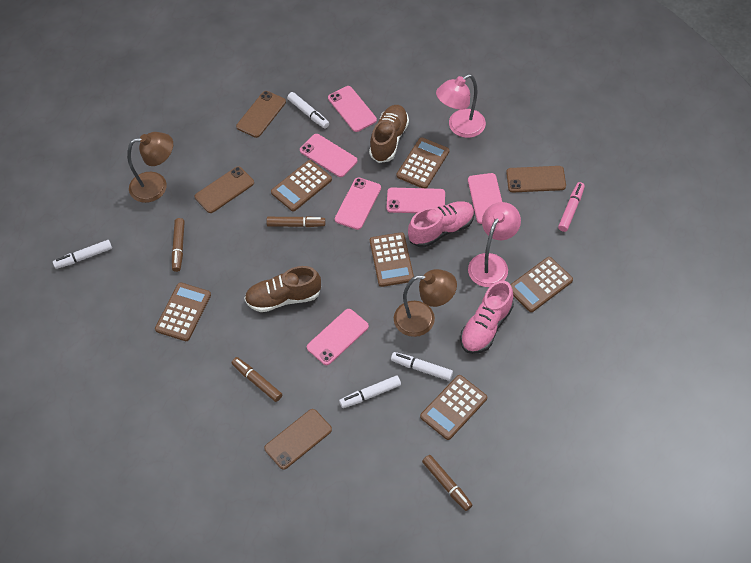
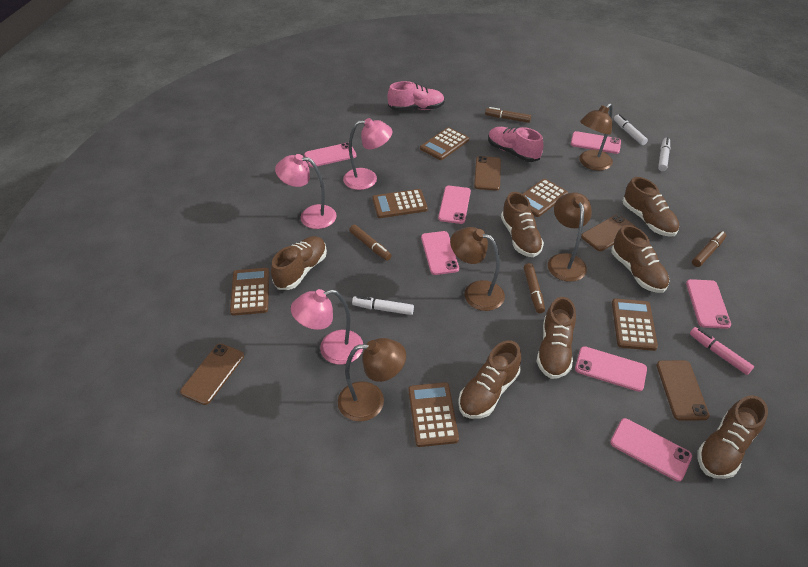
brown lamp: 2 -> 4
brown shoe: 2 -> 7
pink lamp: 2 -> 3
pink phone: 6 -> 7
white marker: 4 -> 3

